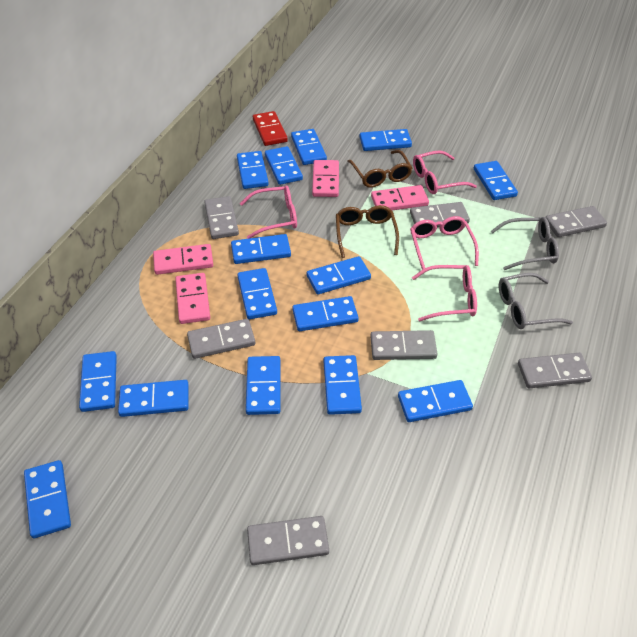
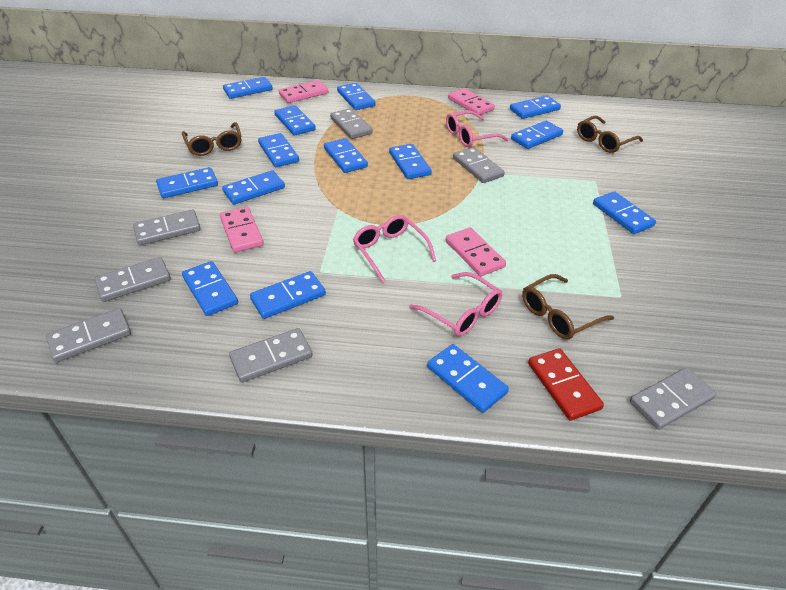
blue domino: 15 -> 14
brown glasses: 2 -> 3
grey glasses: 2 -> 0
pink glasses: 4 -> 3

